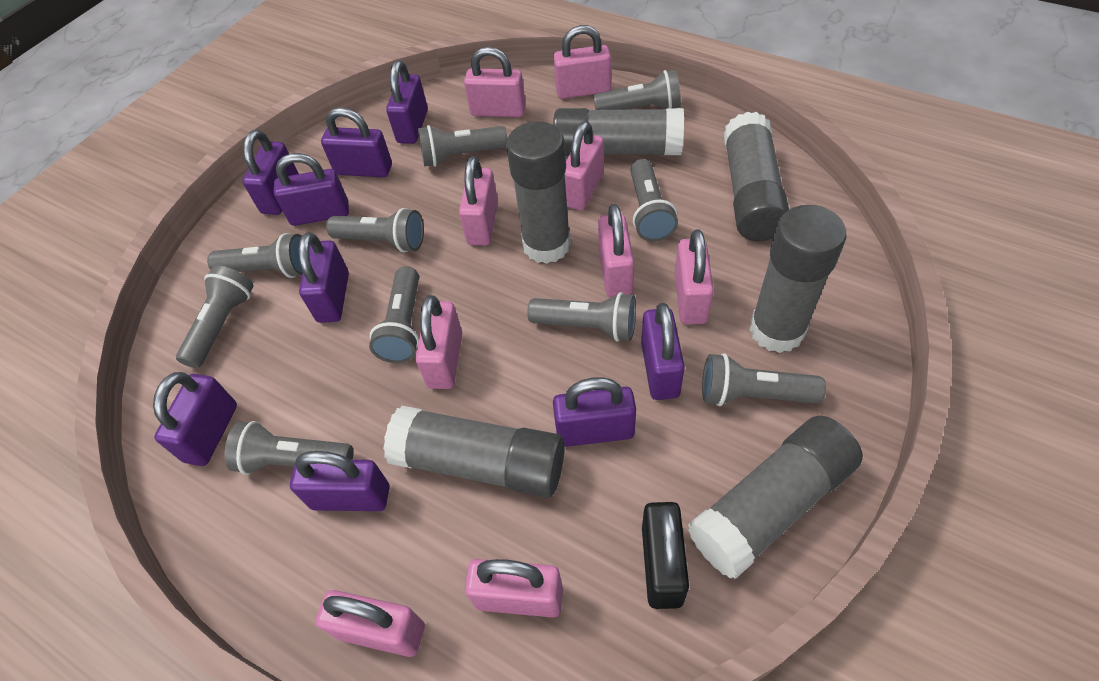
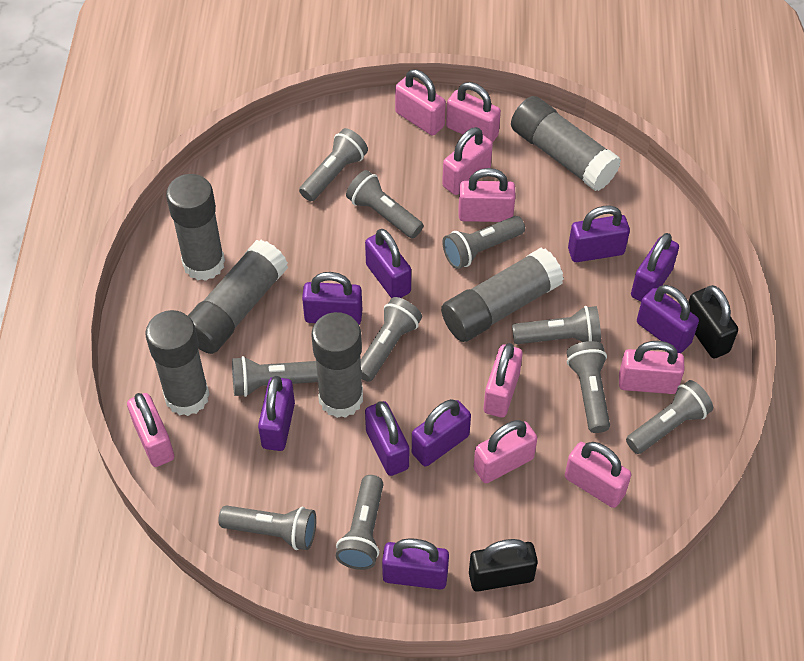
black padlock: 1 -> 2

